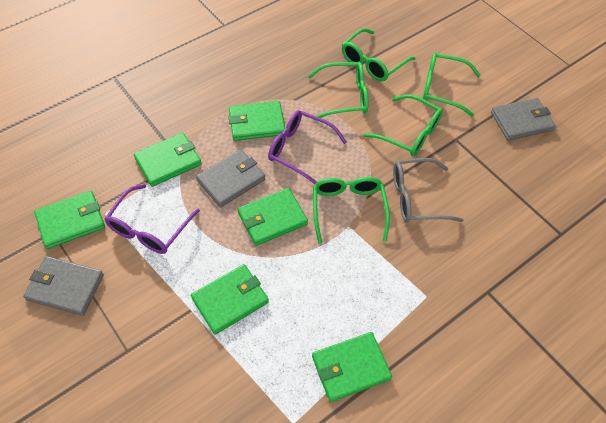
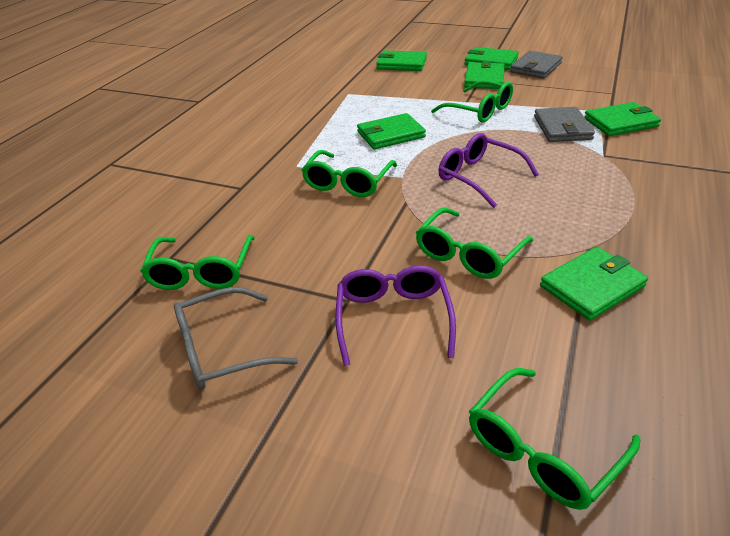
grey wallet: 3 -> 2

